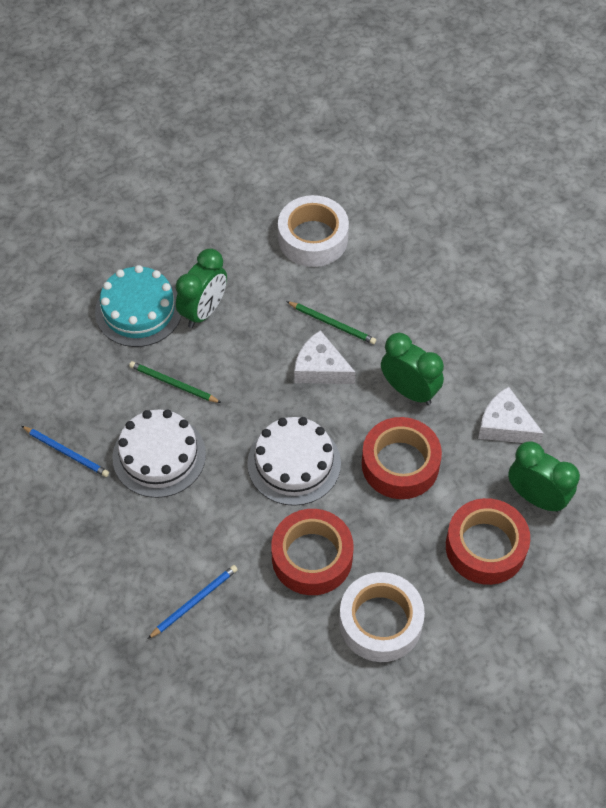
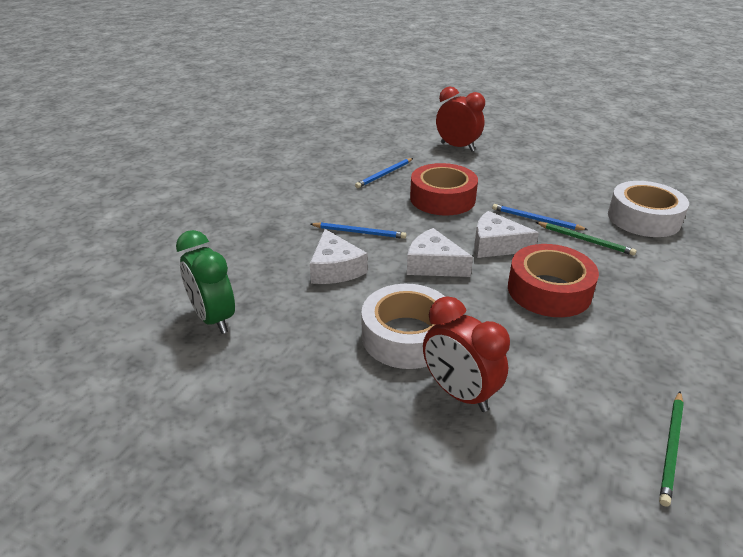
blue pencil: 2 -> 3
green clock: 3 -> 1
red clock: 0 -> 2
red tape: 3 -> 2
turquoise cake: 1 -> 0
white cake: 2 -> 0
white cheese: 2 -> 3

